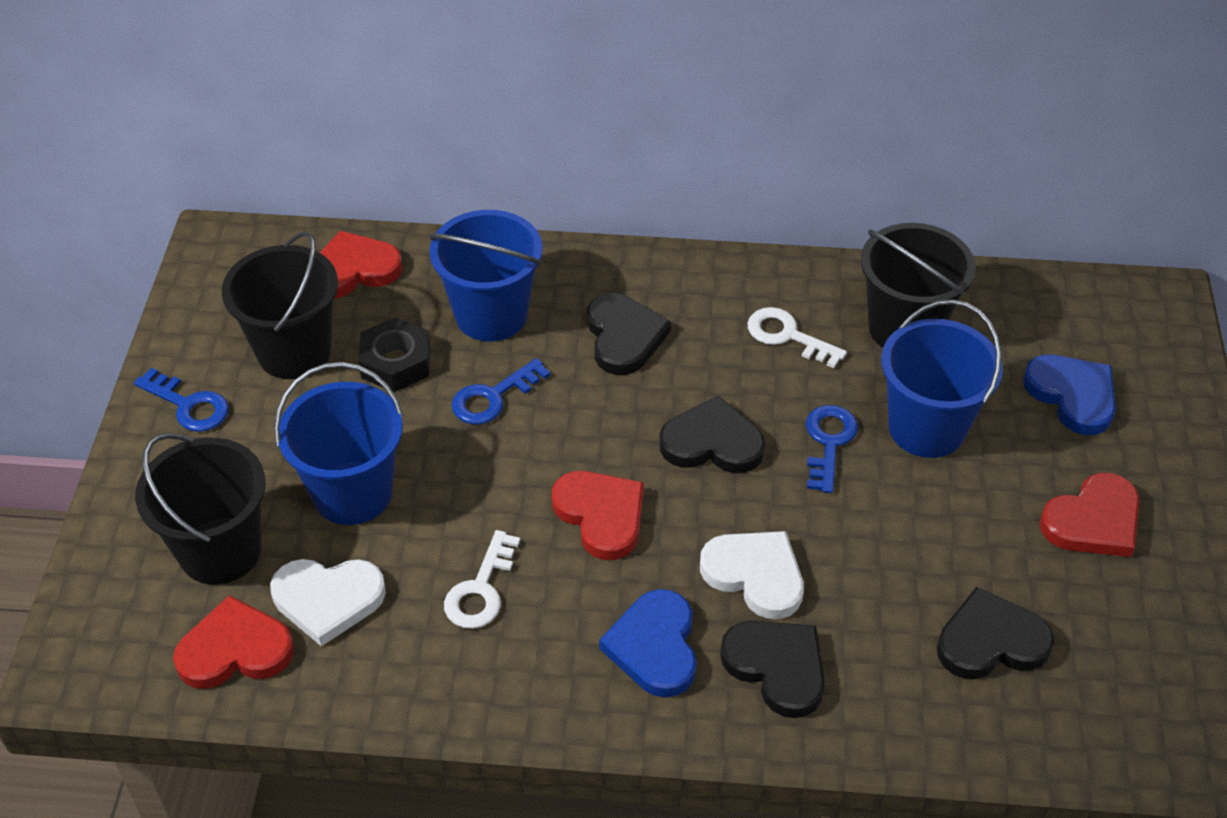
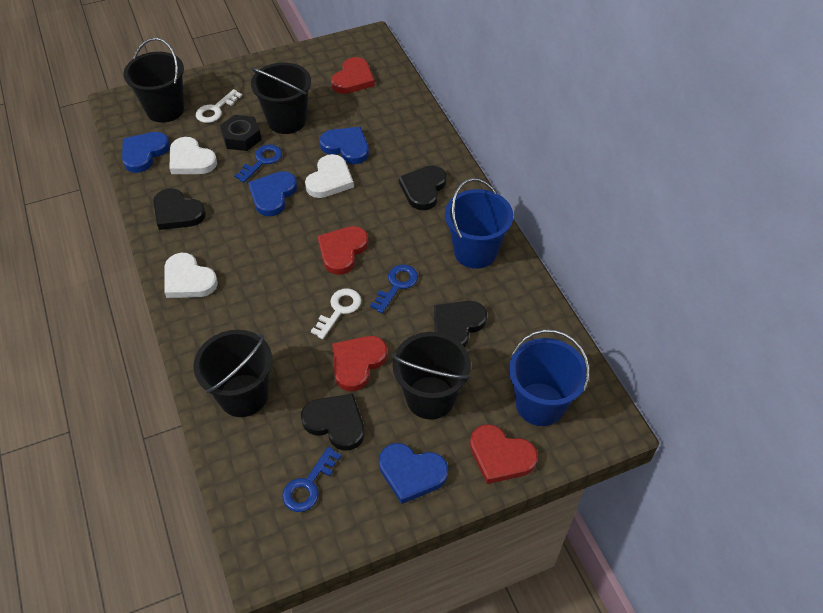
black bucket: 3 -> 4
blue bucket: 3 -> 2
blue heart: 2 -> 4
white heart: 2 -> 3

